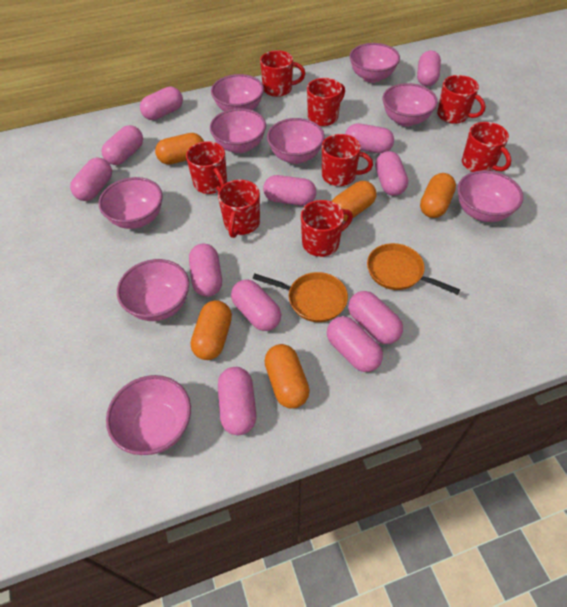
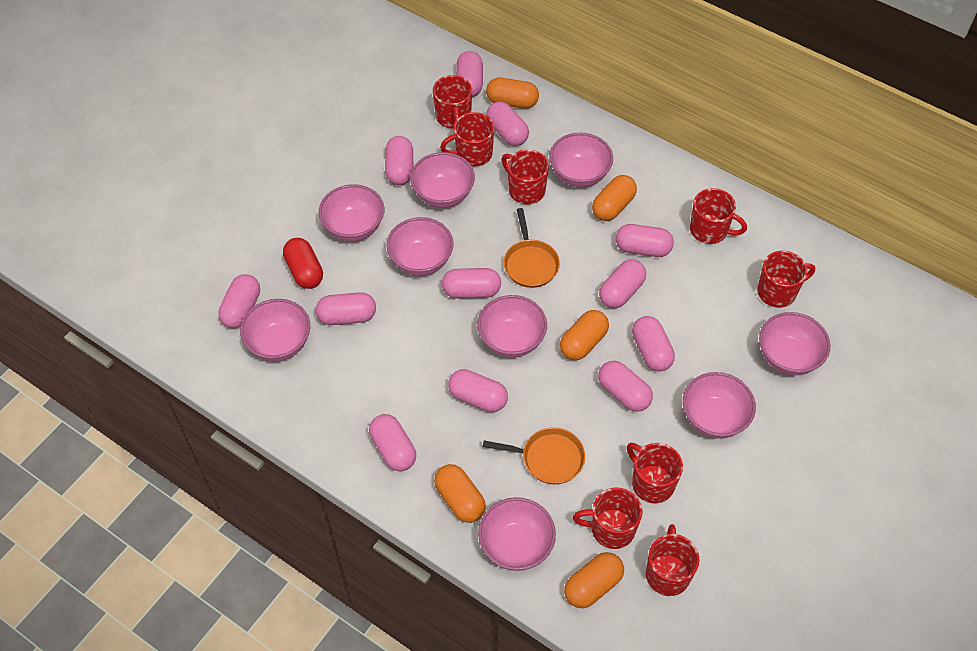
red capsule: 0 -> 1

